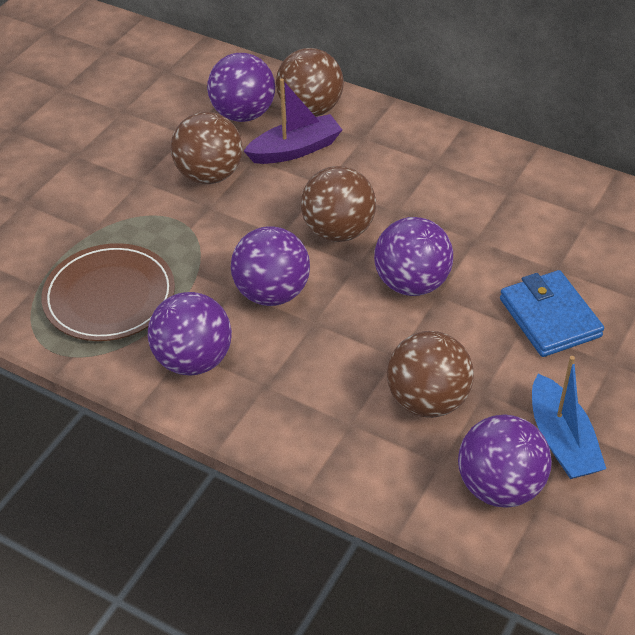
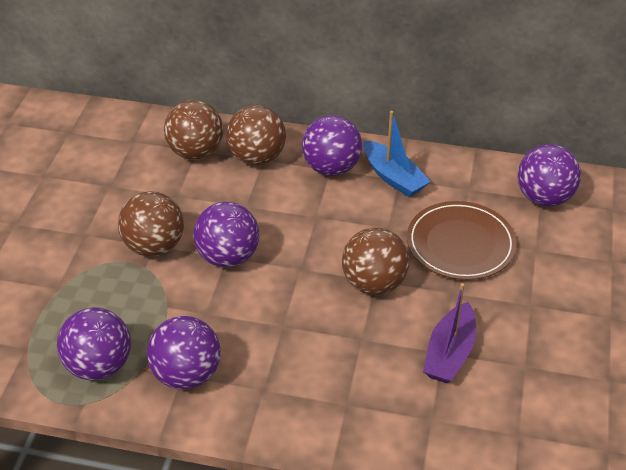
blue wallet: 1 -> 0

